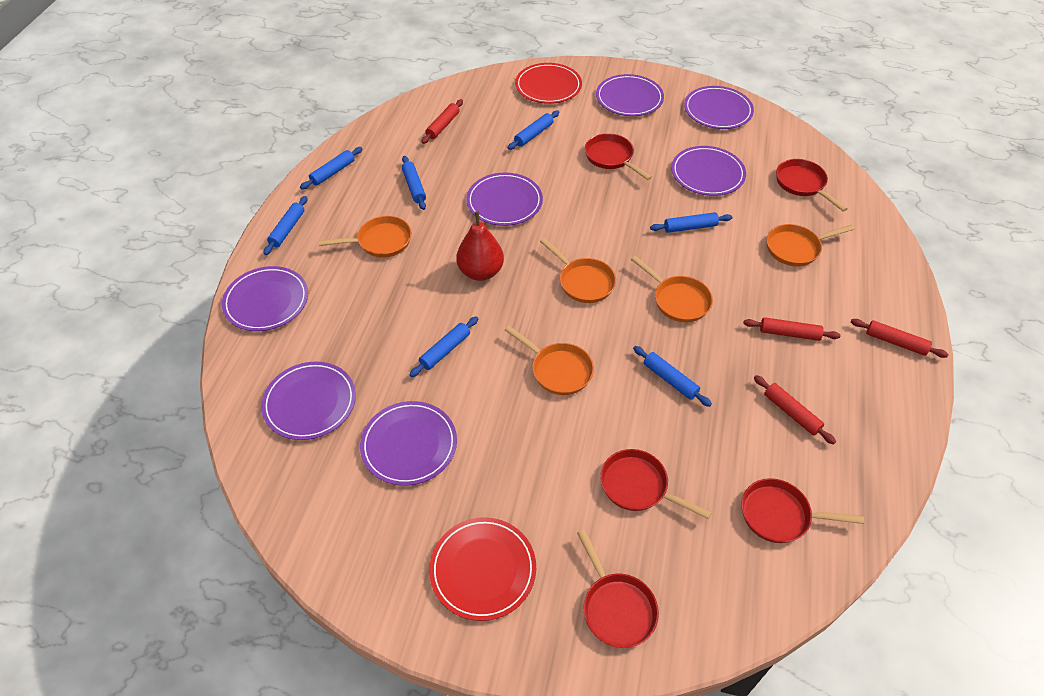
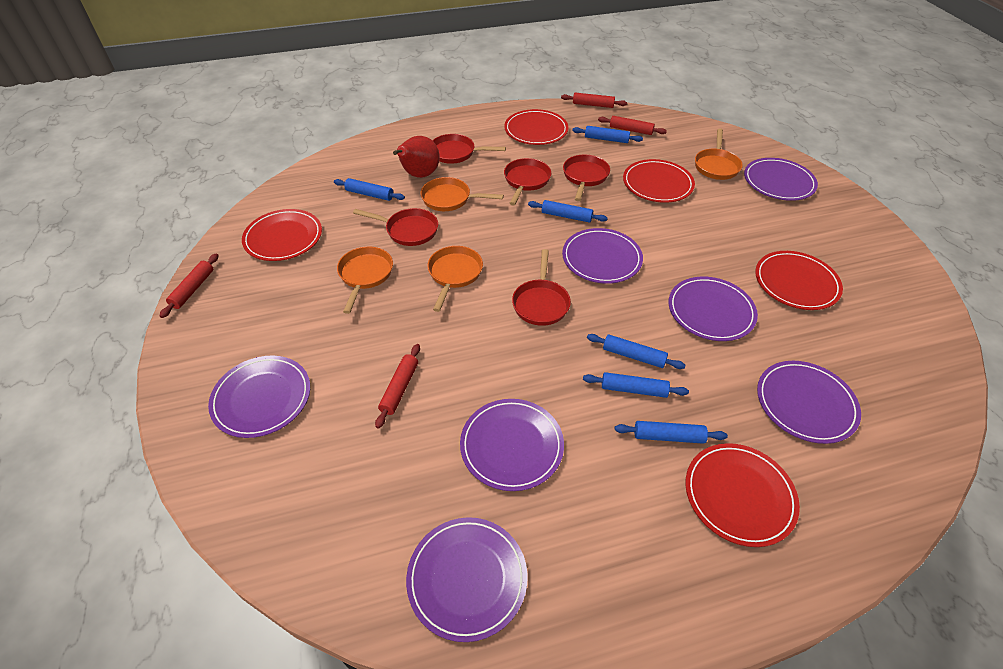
blue rolling pin: 7 -> 6
orange pan: 5 -> 4
red plate: 2 -> 5

